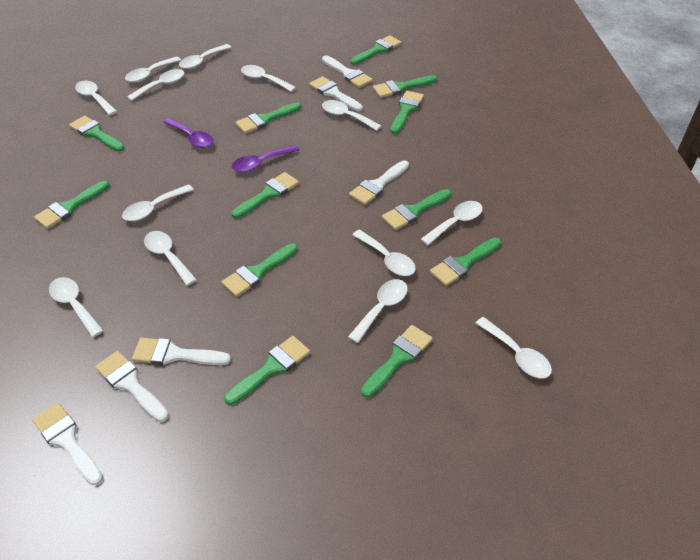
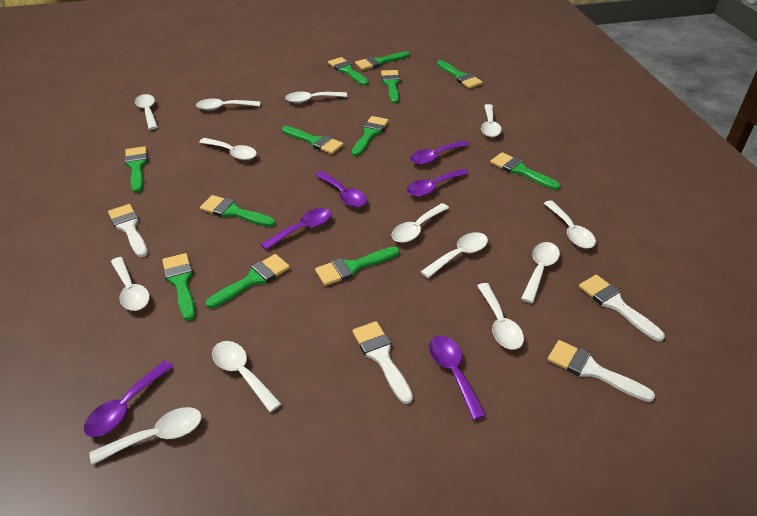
purple spoon: 2 -> 6
white brush: 6 -> 4

